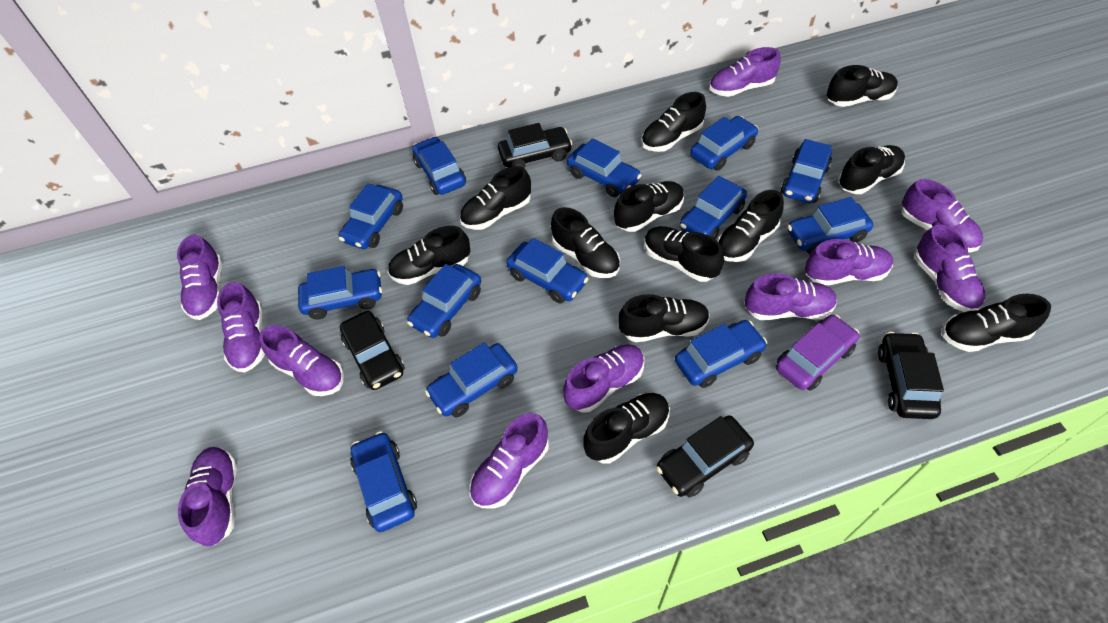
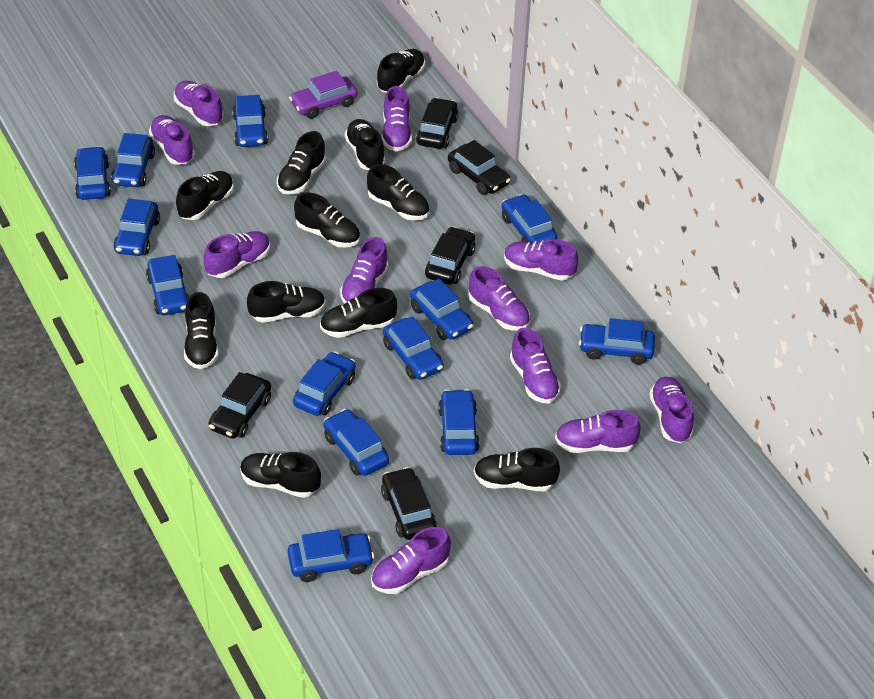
black car: 4 -> 5
black shoe: 12 -> 11

